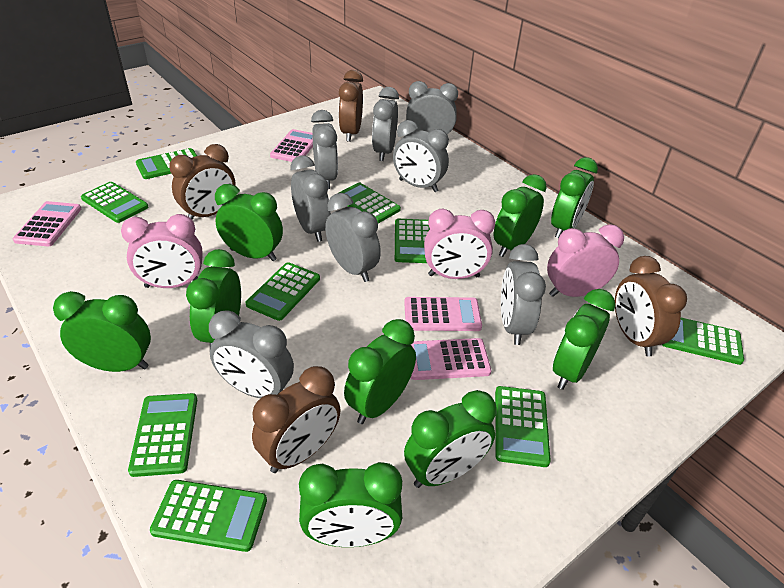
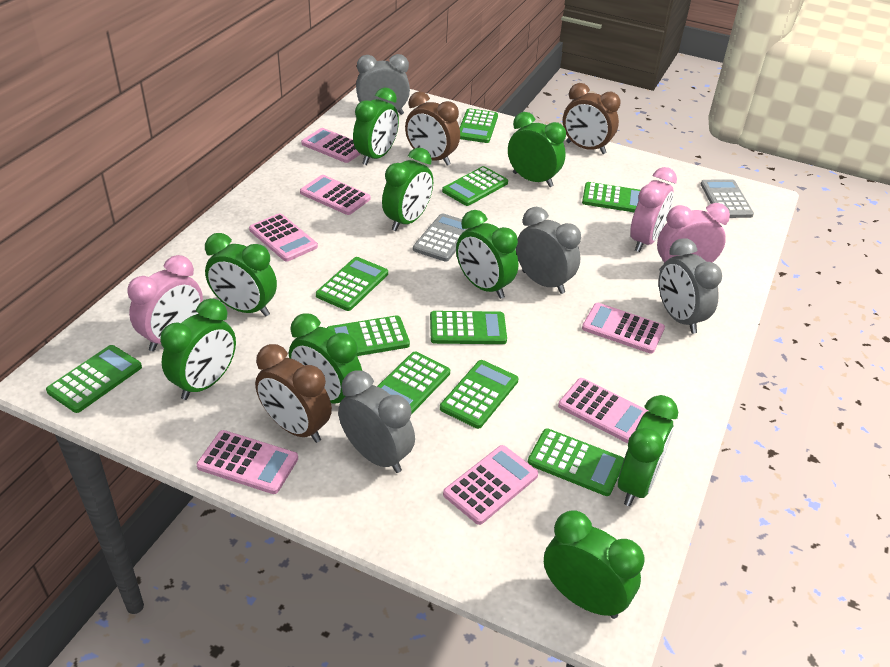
brown clock: 4 -> 3
green calculator: 9 -> 10
grey calculator: 0 -> 2
grey clock: 8 -> 4
pink calculator: 4 -> 7

